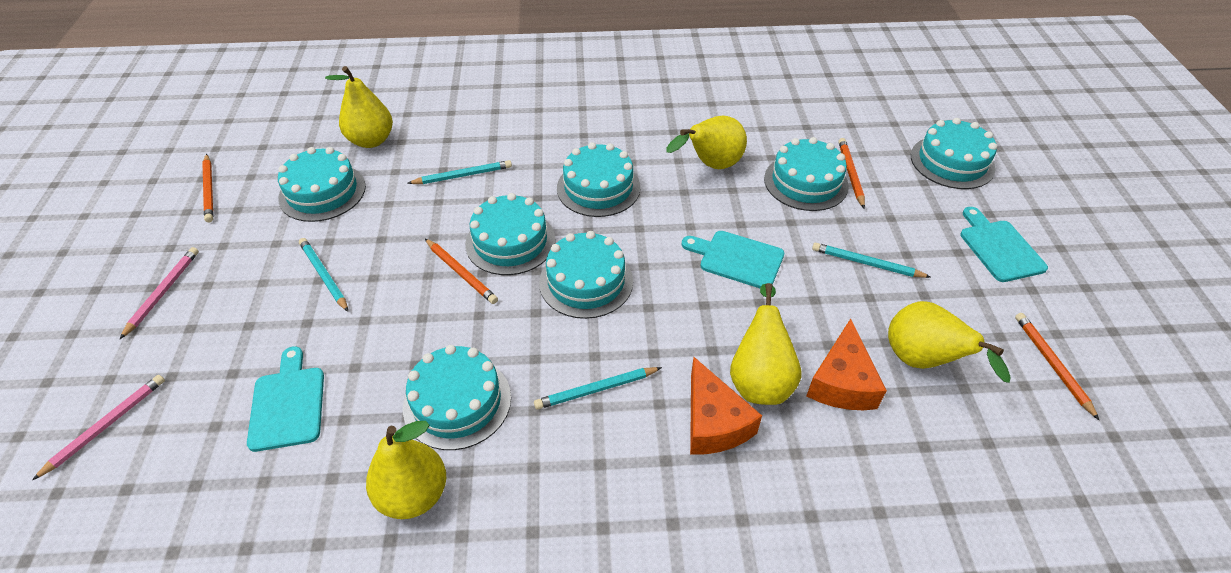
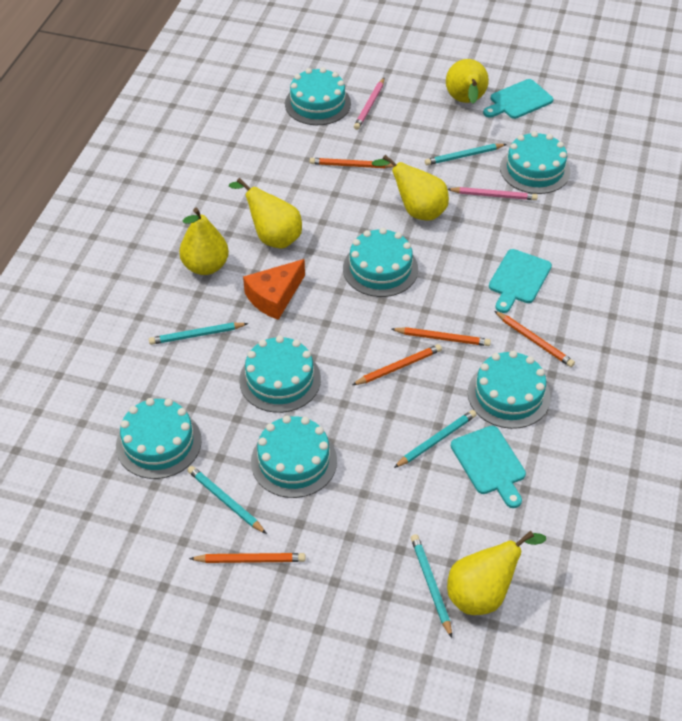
orange cheese: 2 -> 1
orange pencil: 4 -> 5
turquoise pencil: 4 -> 5

